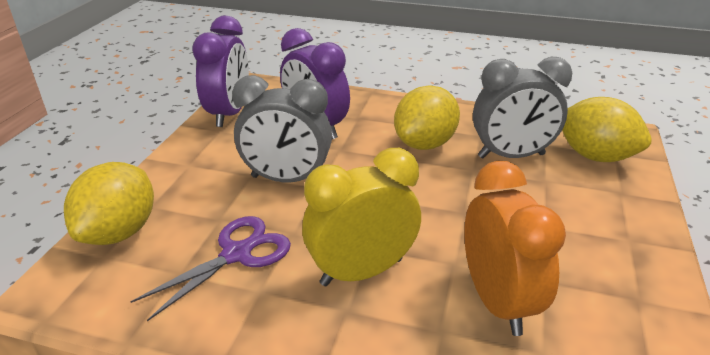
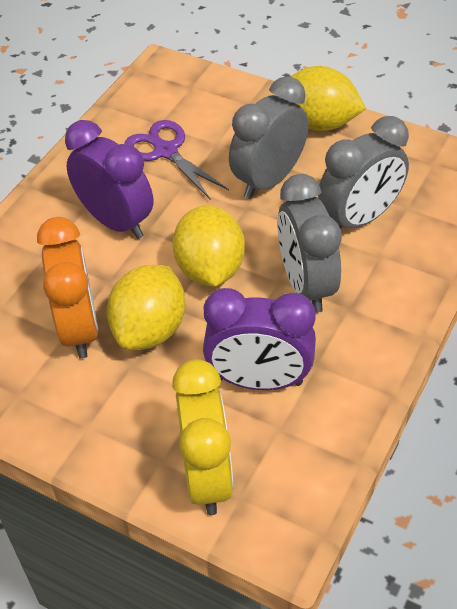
grey clock: 2 -> 3

